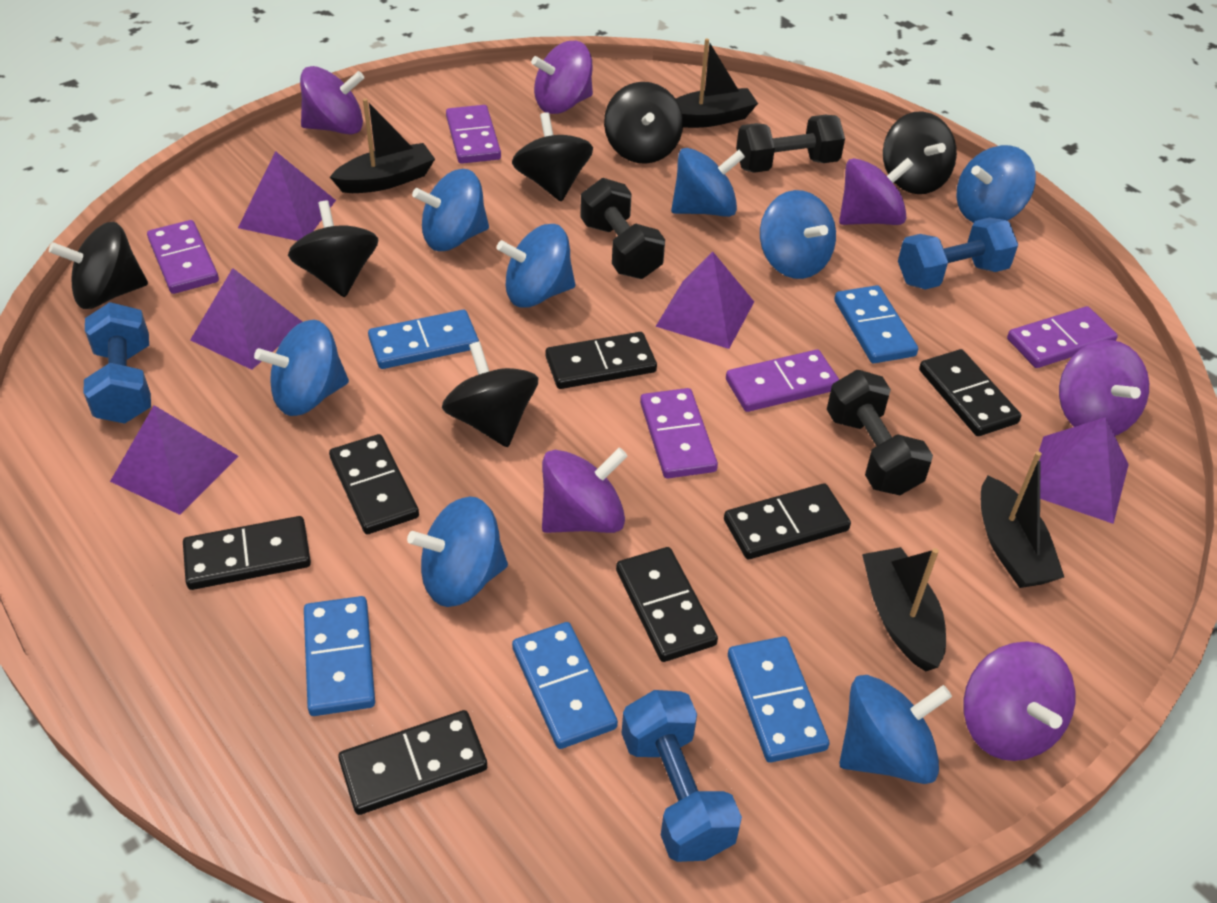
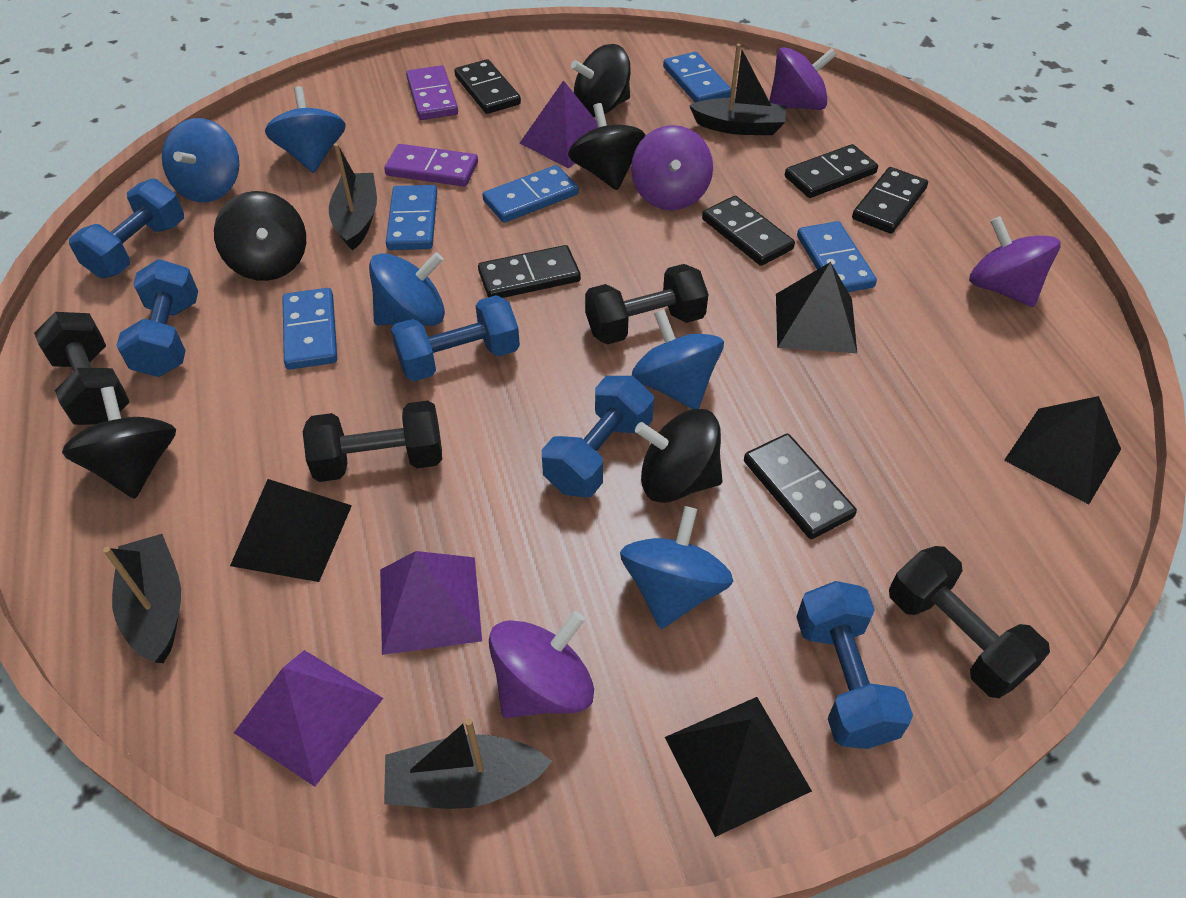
black domino: 7 -> 6
black dumbbell: 3 -> 4
black pyramid: 0 -> 4
black spinning top: 6 -> 5
blue dumbbell: 3 -> 5
blue spinning top: 8 -> 5
purple domino: 5 -> 2
purple pyramid: 5 -> 3
purple spinning top: 6 -> 4

